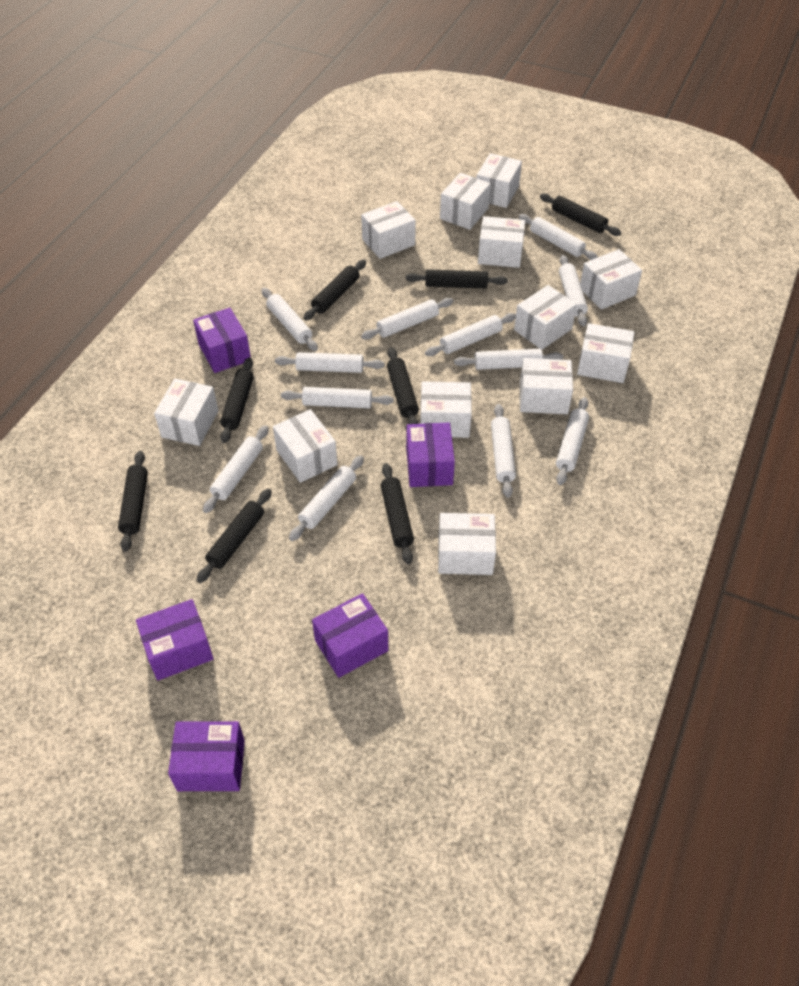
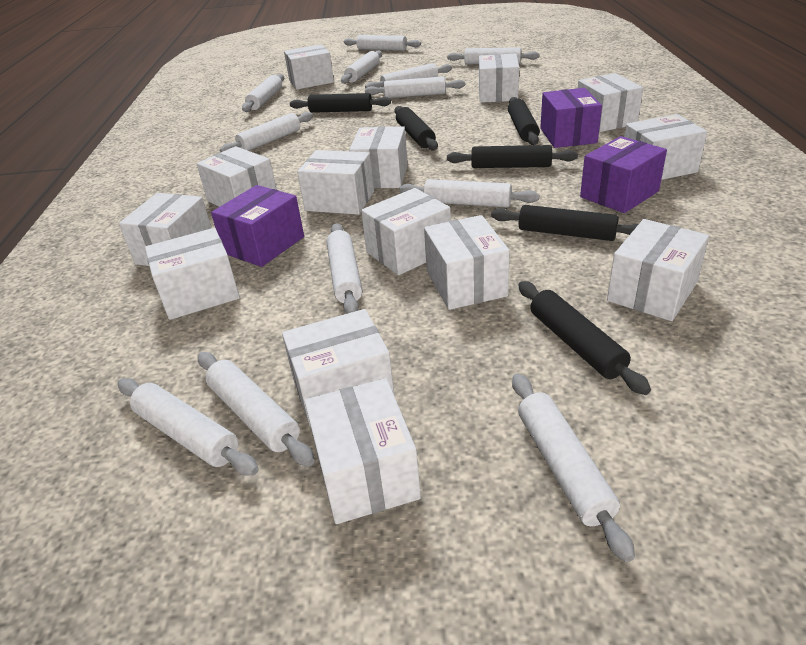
black rolling pin: 8 -> 6
purple box: 5 -> 3
white box: 12 -> 14

